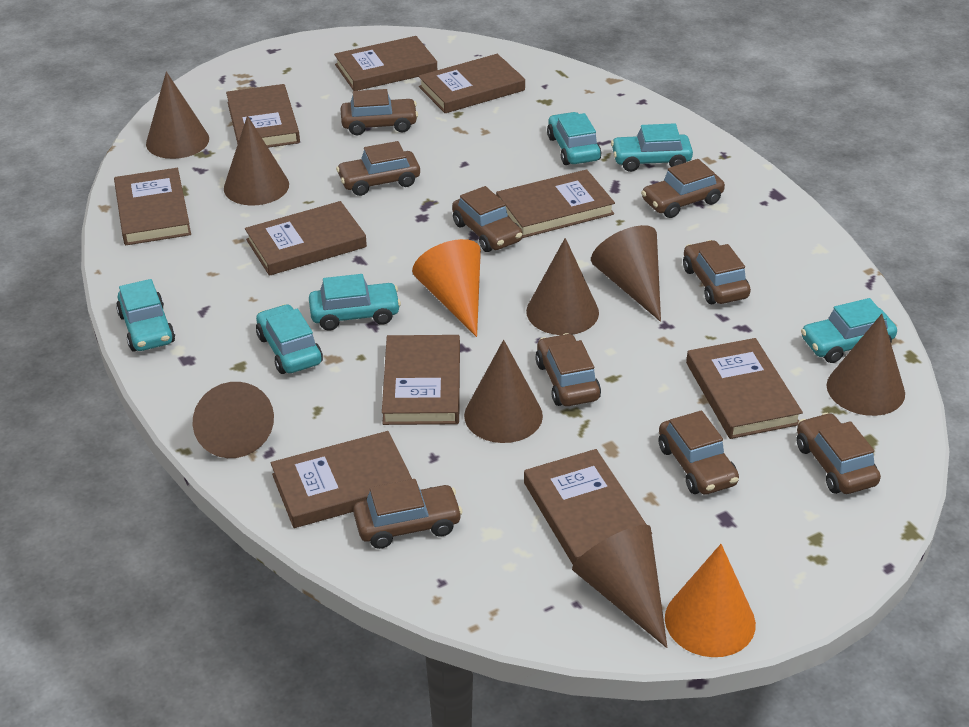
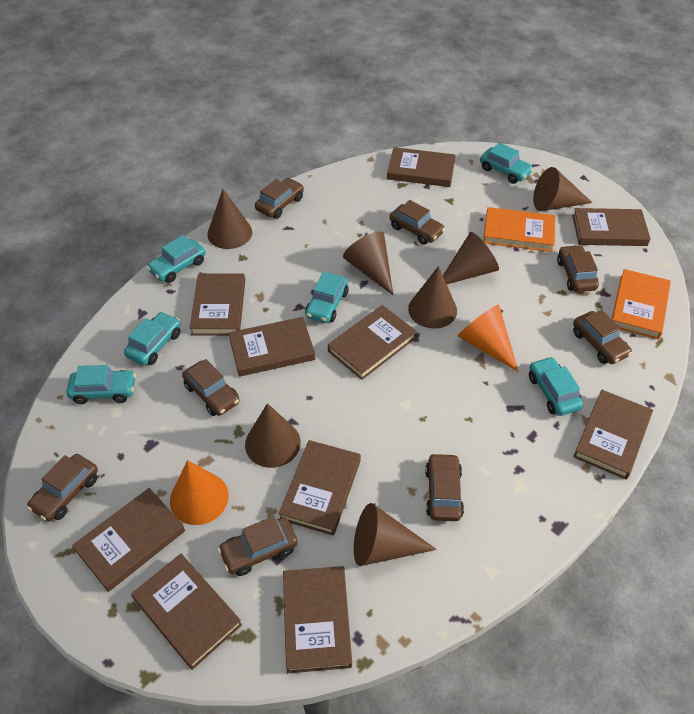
brown car: 9 -> 8
brown cone: 8 -> 7
orange book: 0 -> 2

